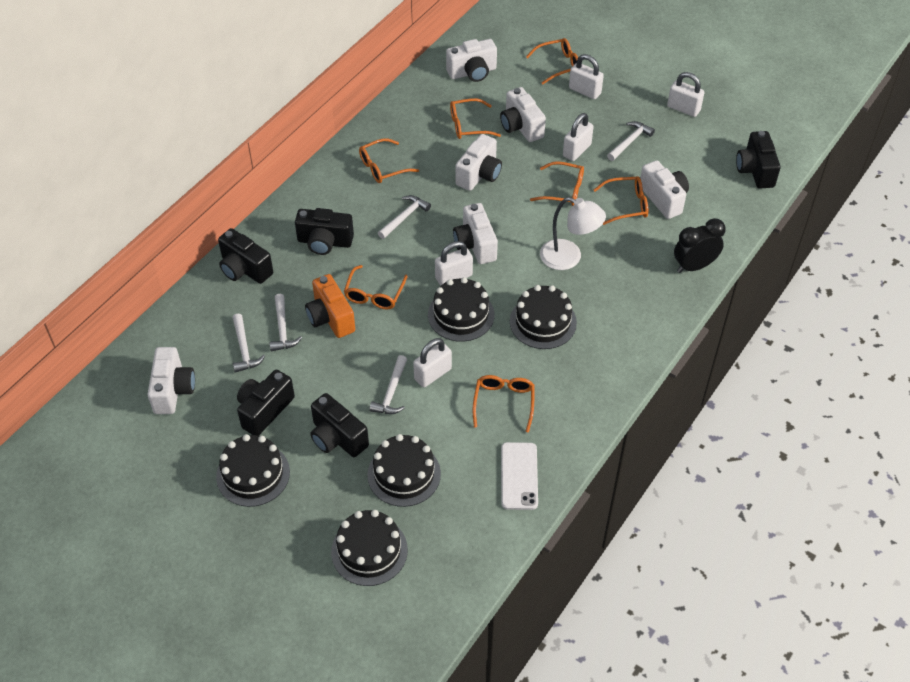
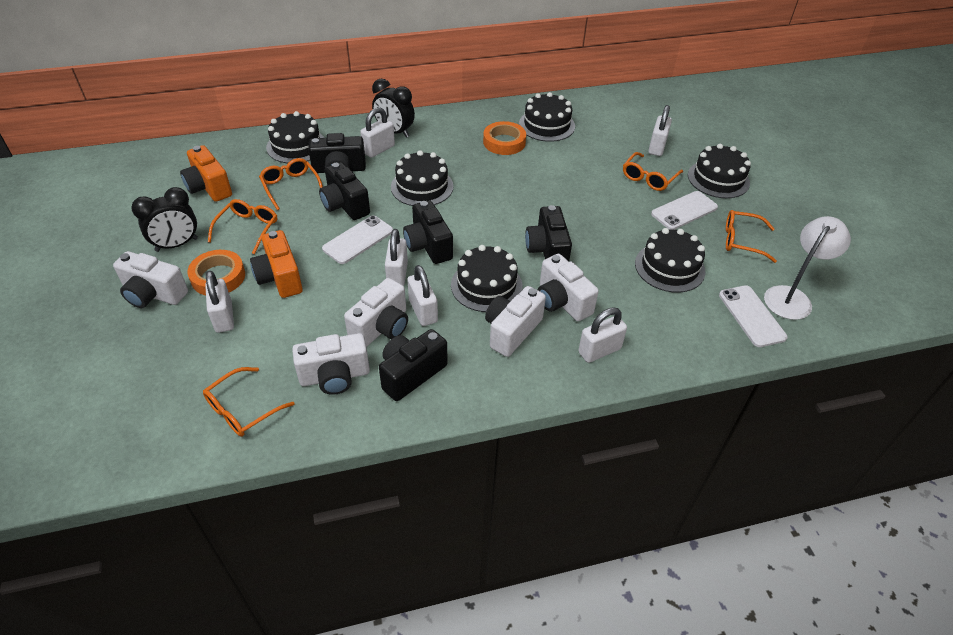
black cake: 5 -> 6
black clock: 1 -> 2
orange camera: 1 -> 2
orange glasses: 7 -> 5
orange tape: 0 -> 2
white camera: 6 -> 5
white hammer: 5 -> 0
white padlock: 5 -> 6
white phone: 1 -> 3

